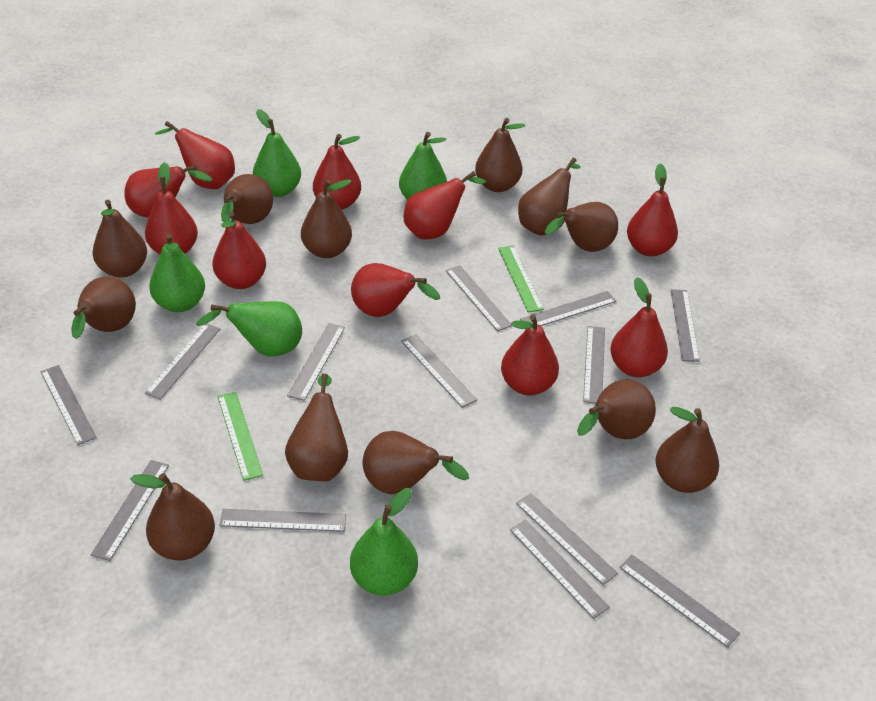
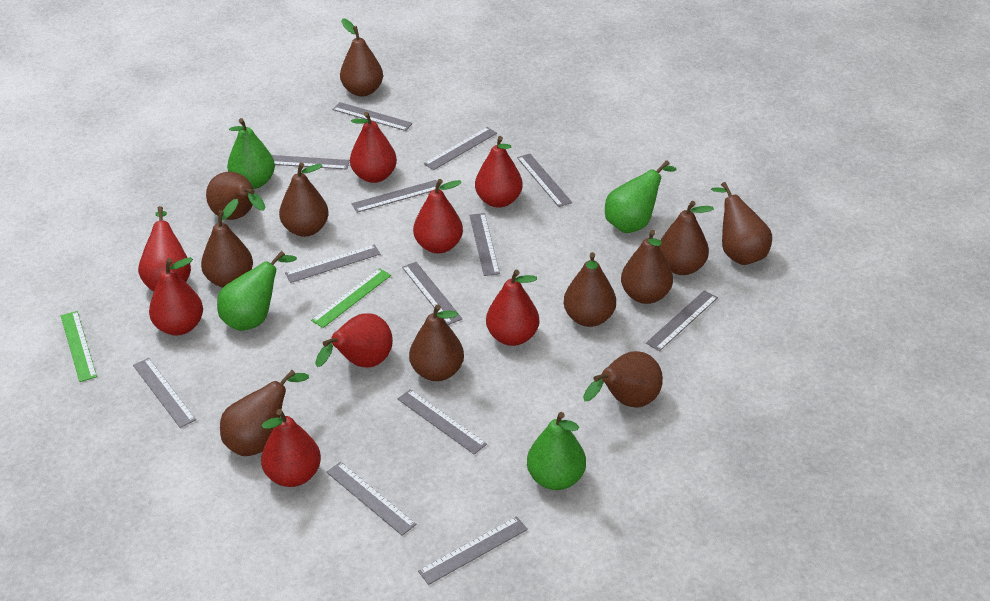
brown pear: 12 -> 11
green pear: 5 -> 4
red pear: 10 -> 8

